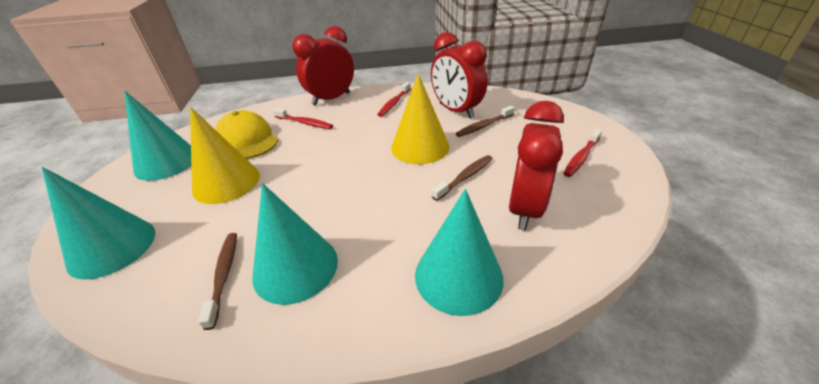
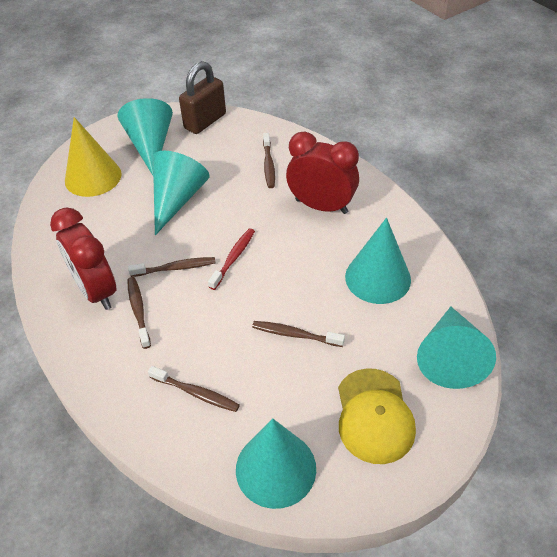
brown padlock: 0 -> 1
brown toothbrush: 3 -> 5
red clock: 3 -> 2
red toothbrush: 3 -> 1
turquoise cone: 4 -> 5
yellow cone: 2 -> 1

